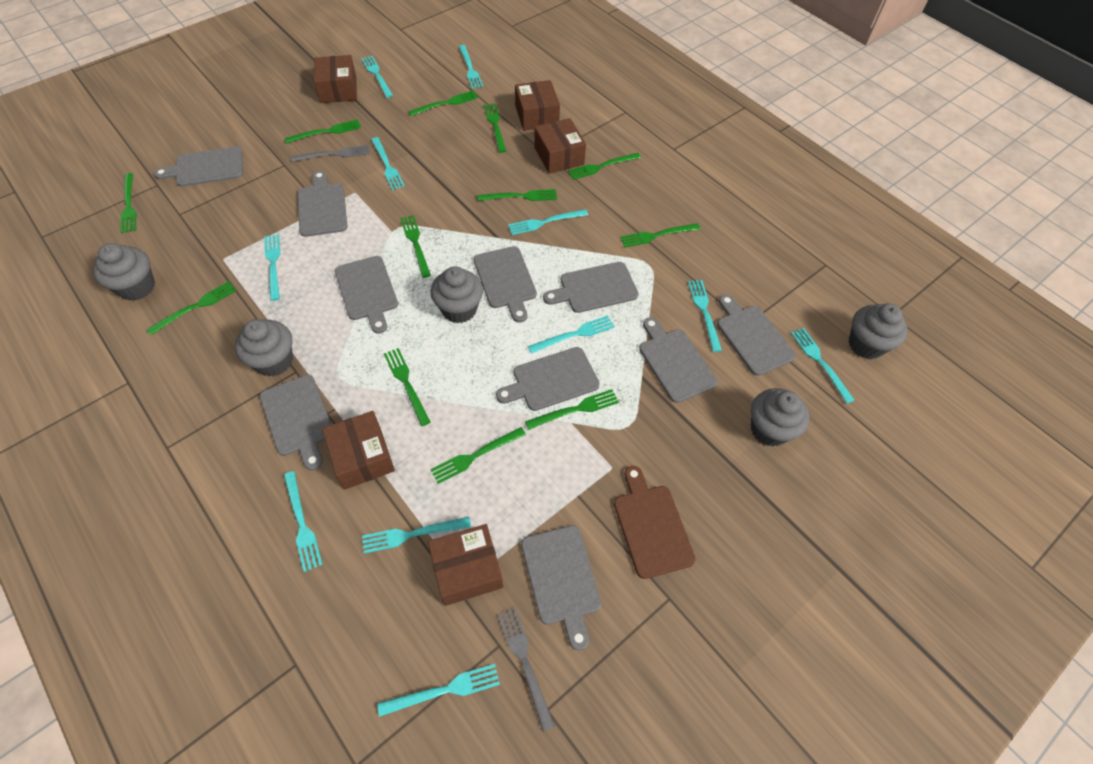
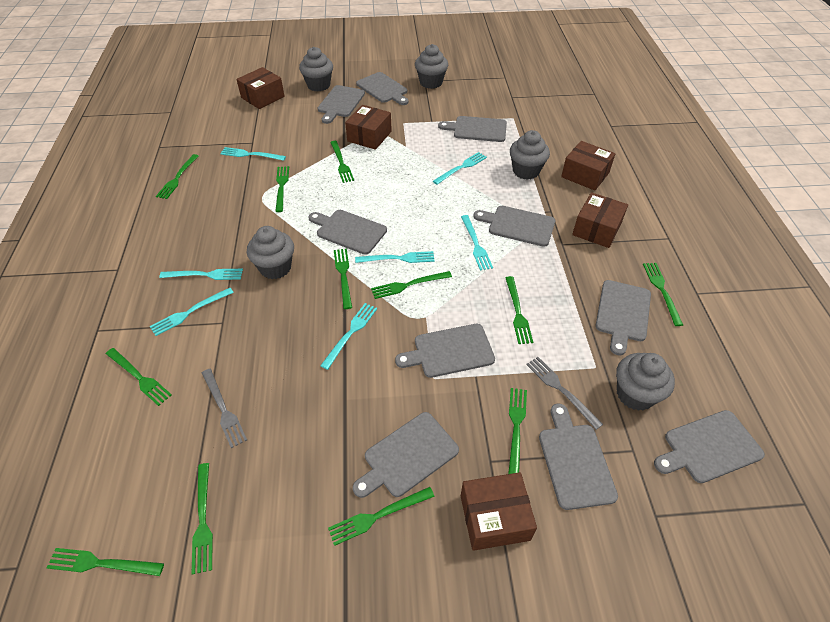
brown cutting board: 1 -> 0
turquoise fork: 11 -> 7

